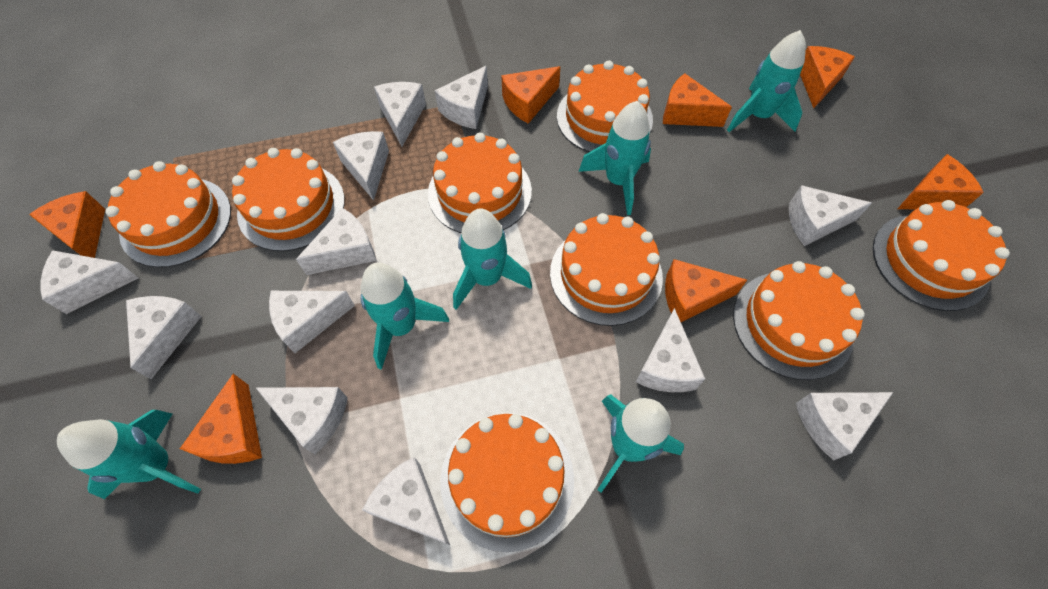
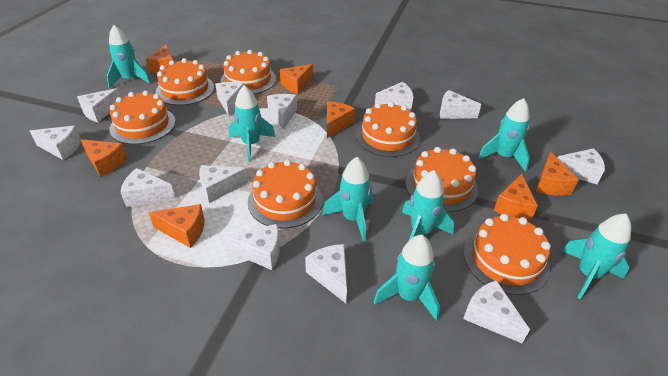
orange cake: 8 -> 7
turquoise rocket: 6 -> 7

